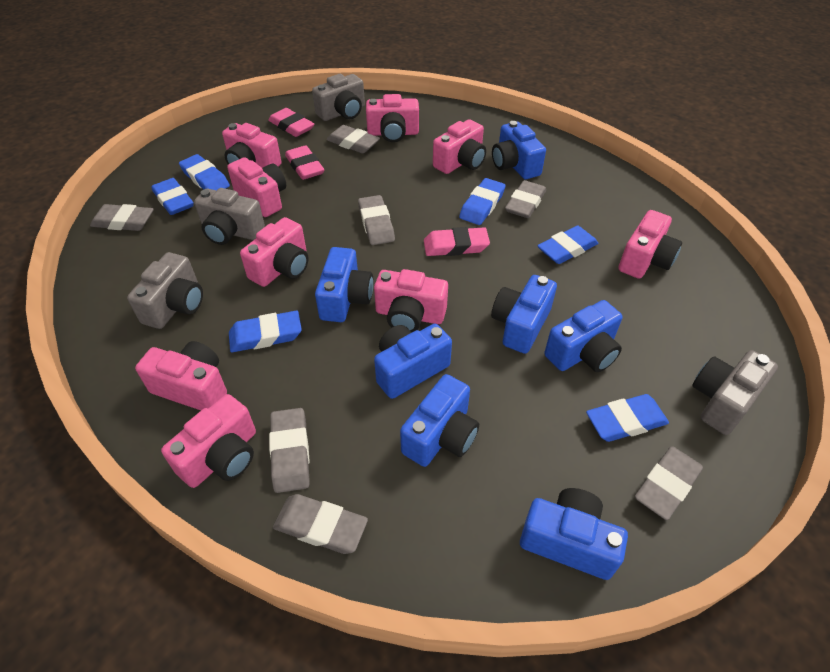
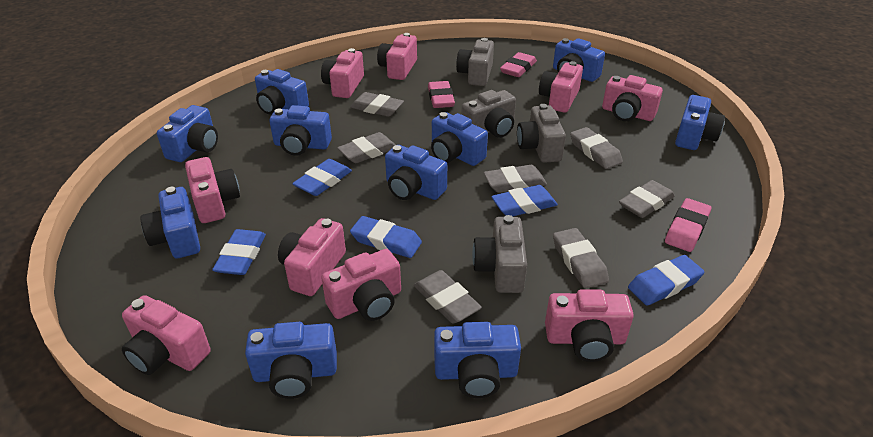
blue camera: 7 -> 10
blue eraser: 6 -> 5

